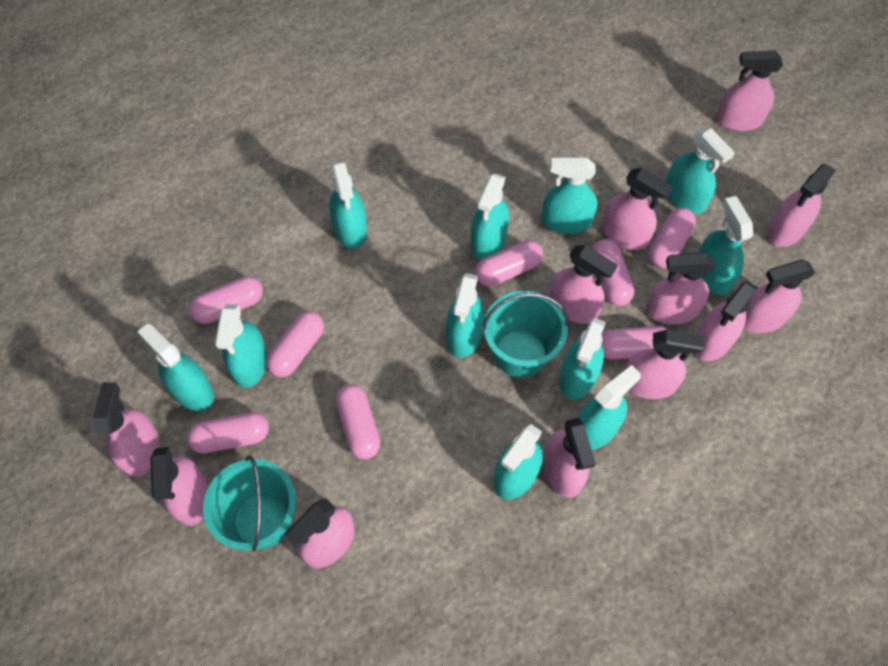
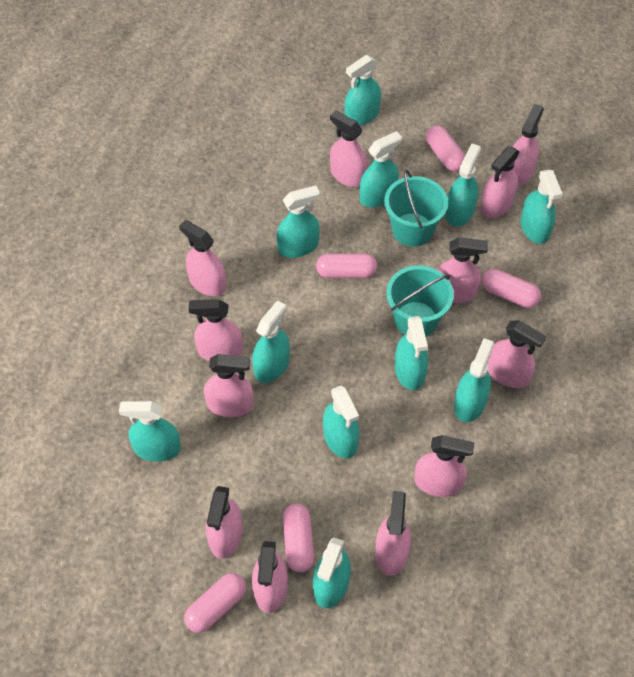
pink capsule: 8 -> 5

